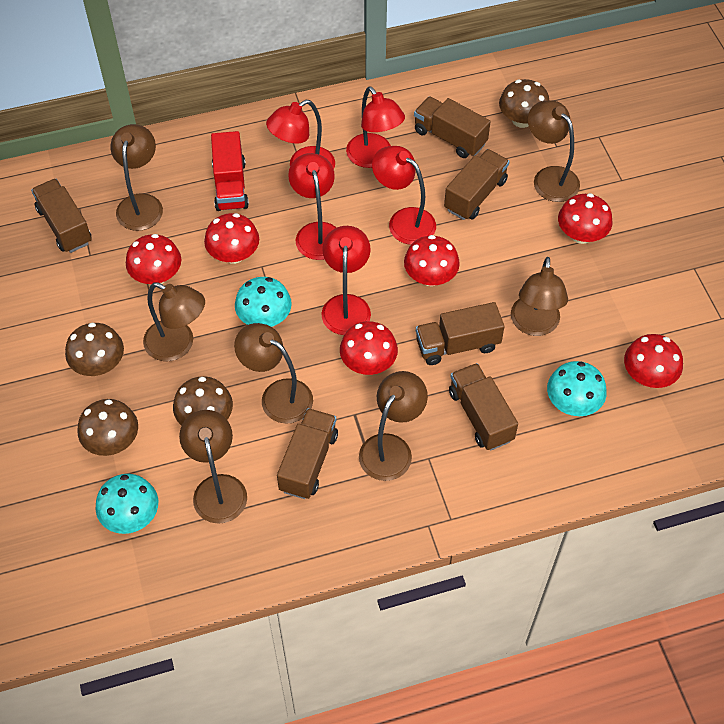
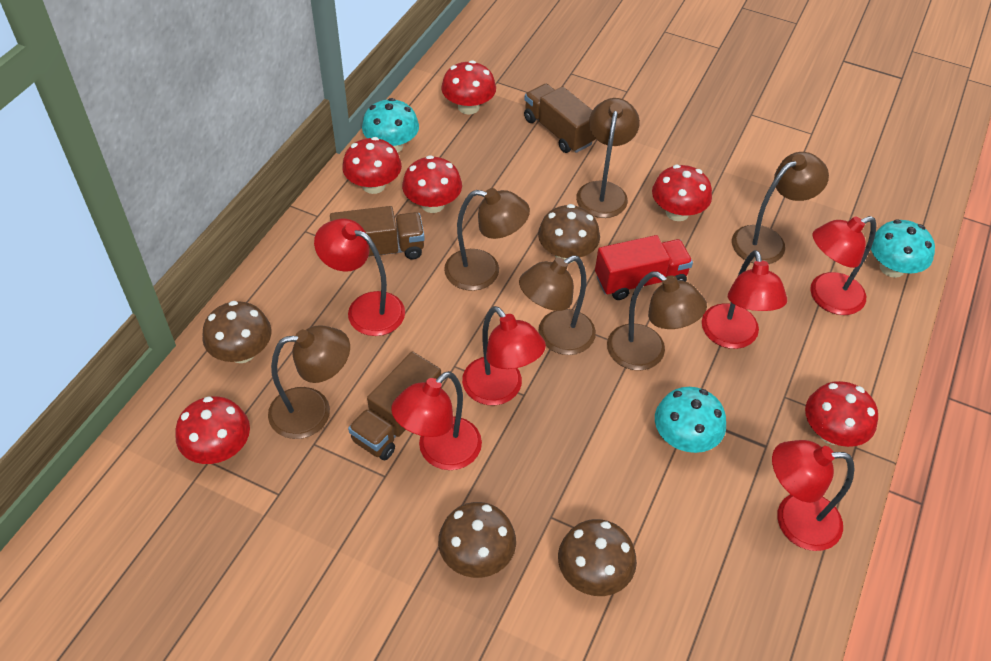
brown lamp: 7 -> 6
brown truck: 6 -> 3
red lamp: 5 -> 6

